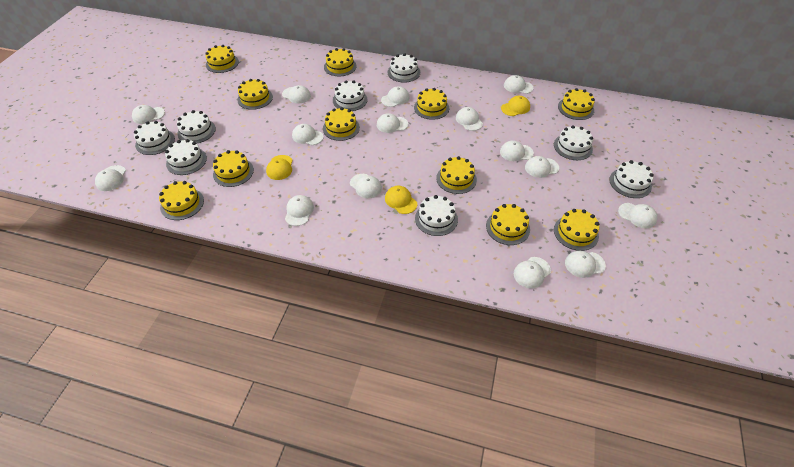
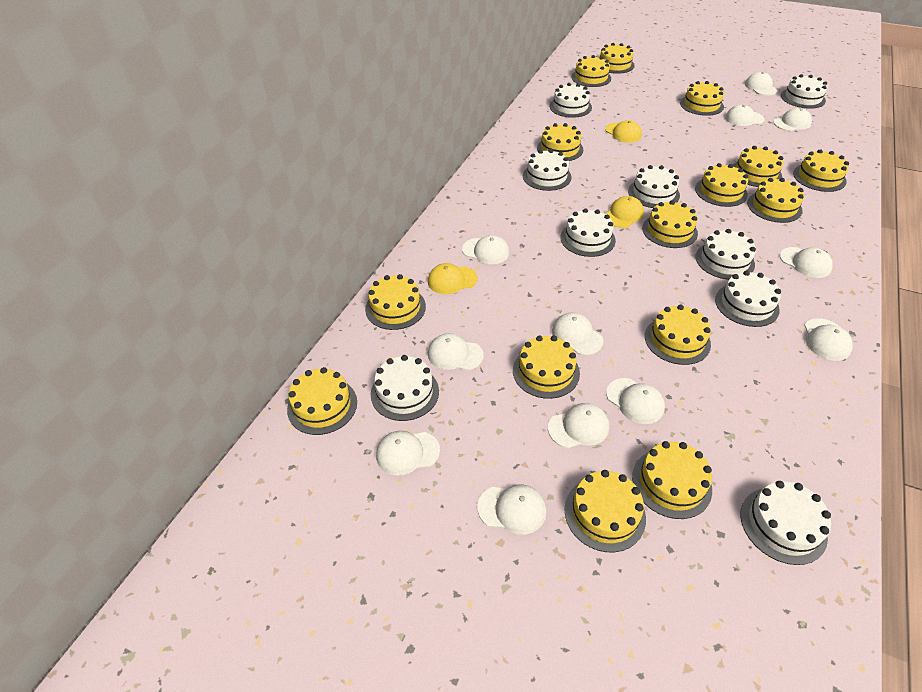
white cake: 8 -> 9
white cap: 15 -> 12
yellow cake: 11 -> 15

